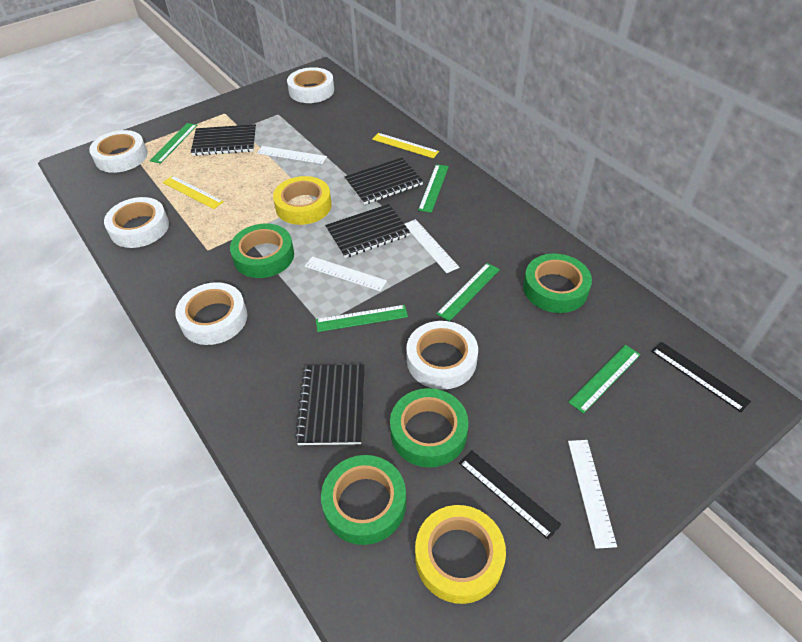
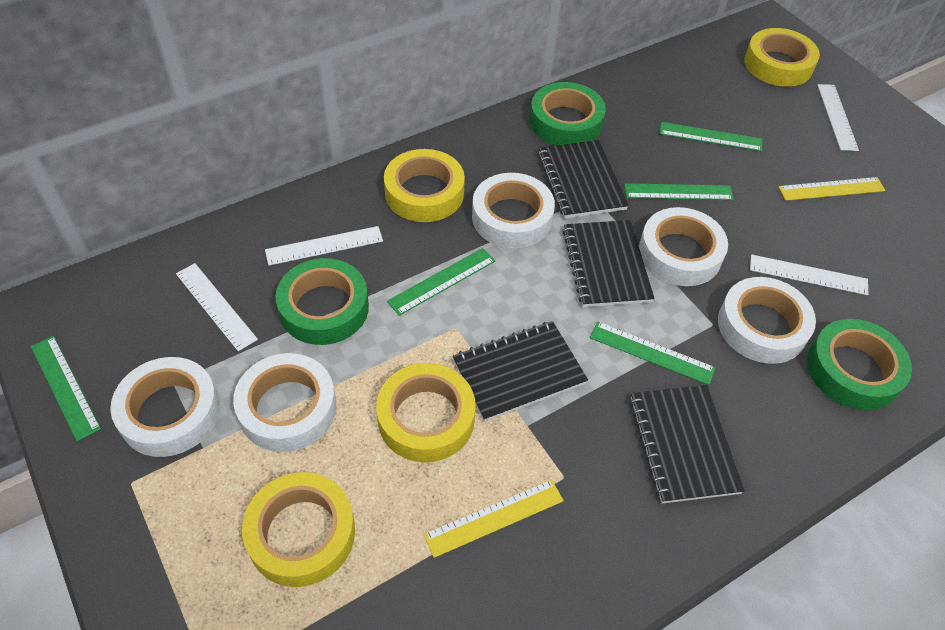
black ruler: 2 -> 0
green tape: 4 -> 3
yellow tape: 2 -> 4

